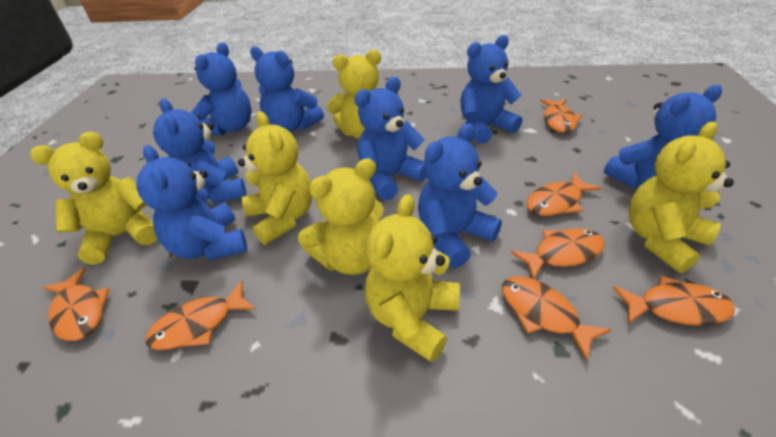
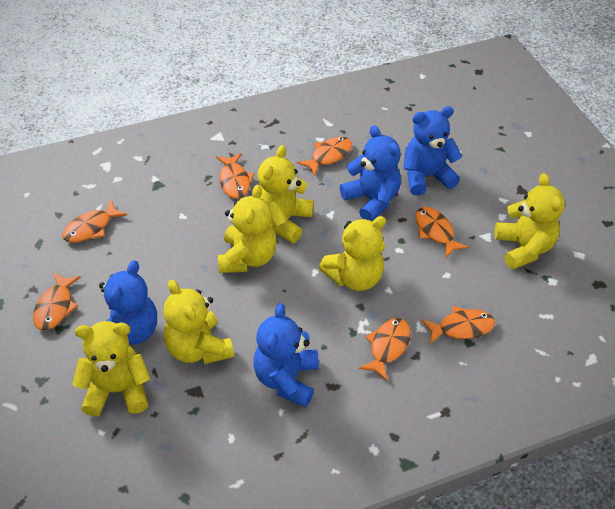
blue teddy bear: 8 -> 4

